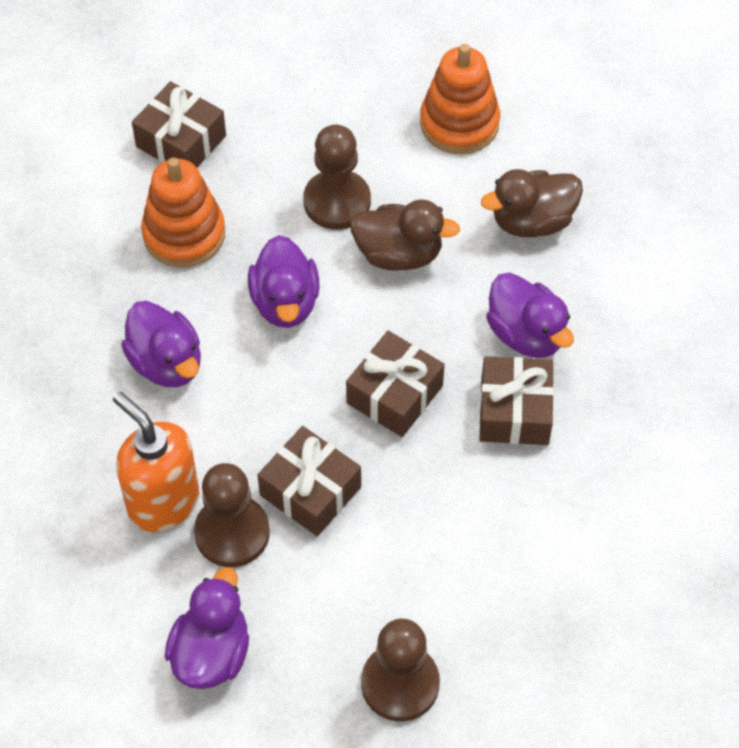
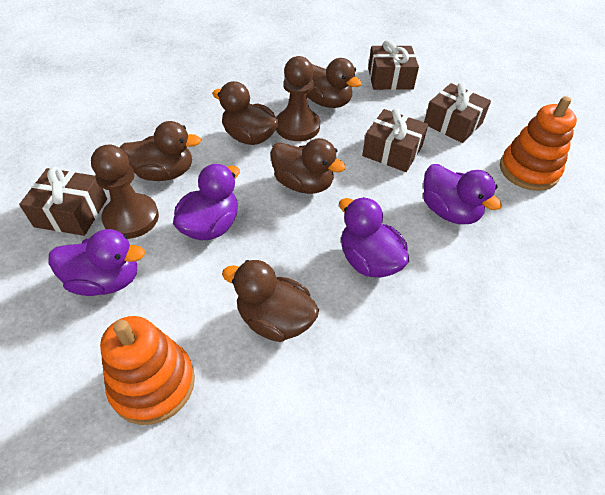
brown duck: 2 -> 5
brown pawn: 3 -> 2
orange soap dispenser: 1 -> 0

